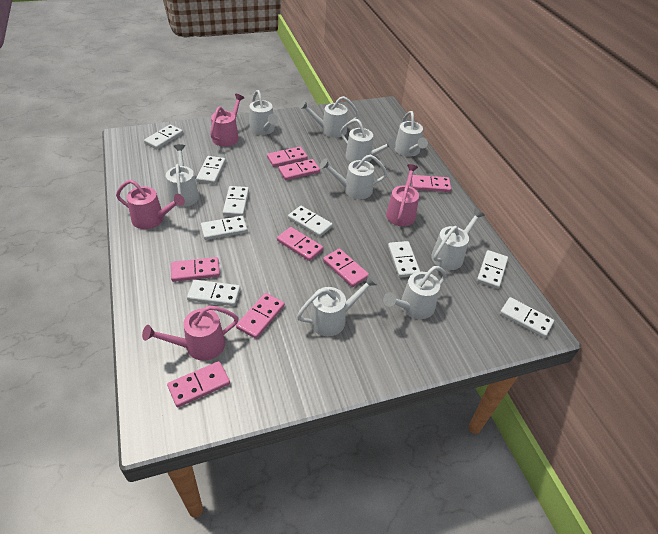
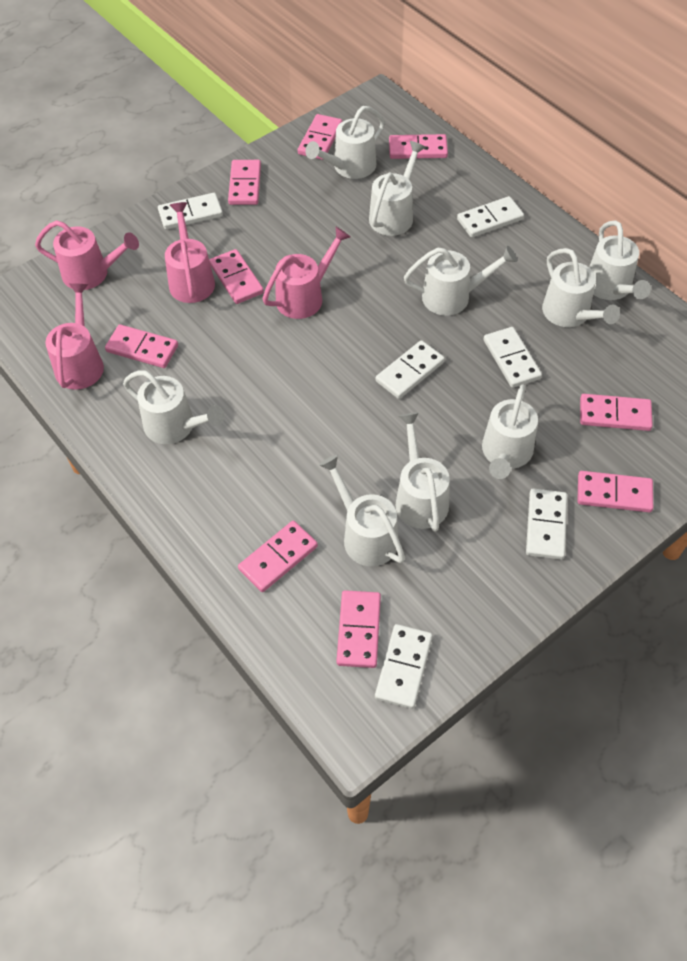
pink domino: 8 -> 9
white domino: 9 -> 6

